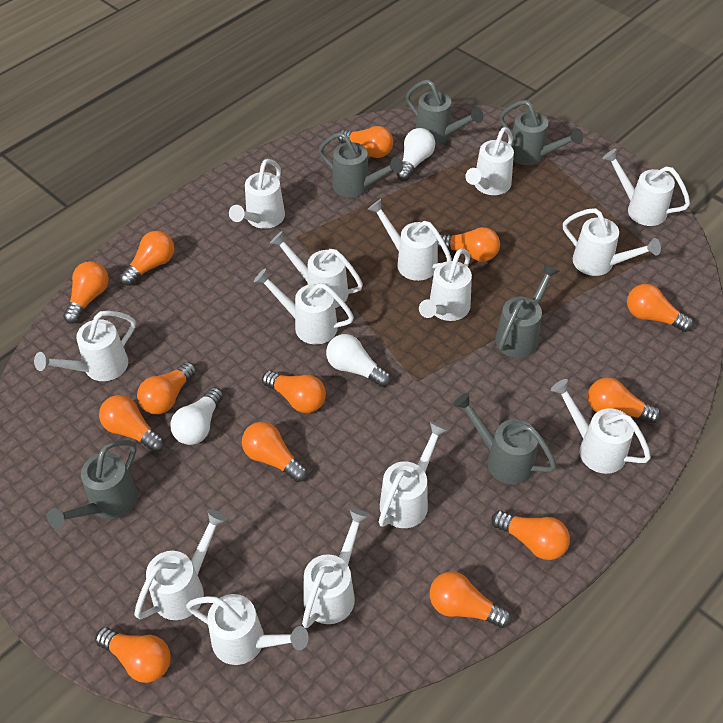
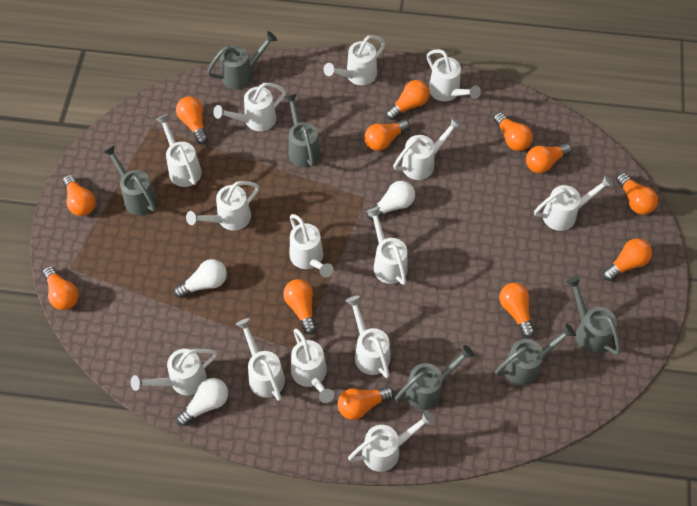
orange light bulb: 13 -> 12

